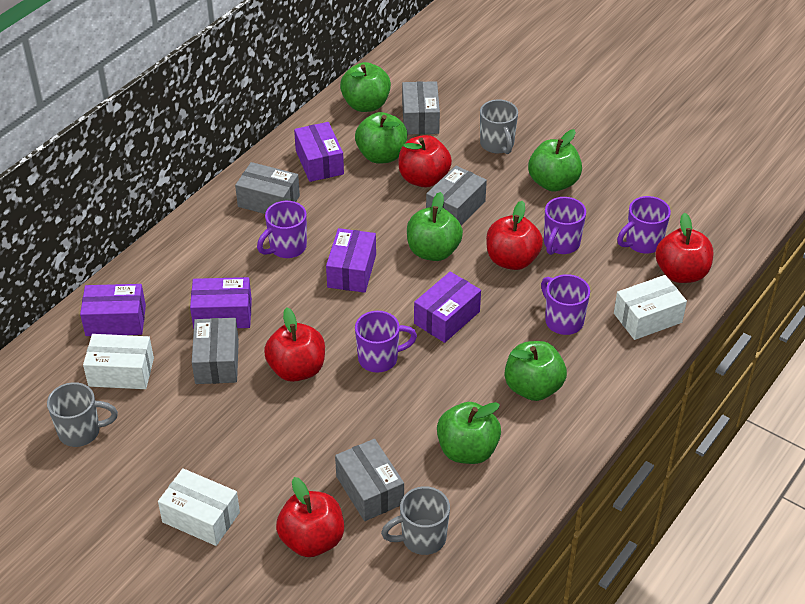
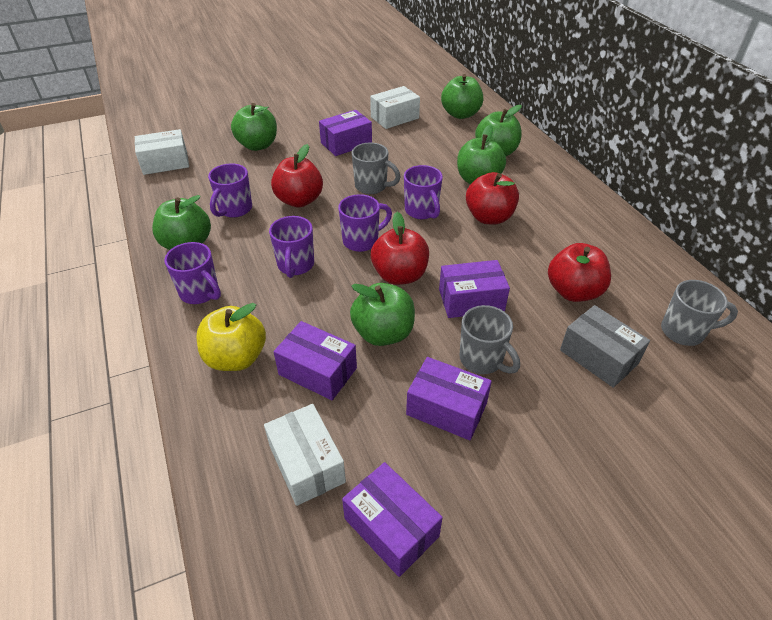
grey box: 5 -> 1
red apple: 5 -> 4
yellow apple: 0 -> 1

